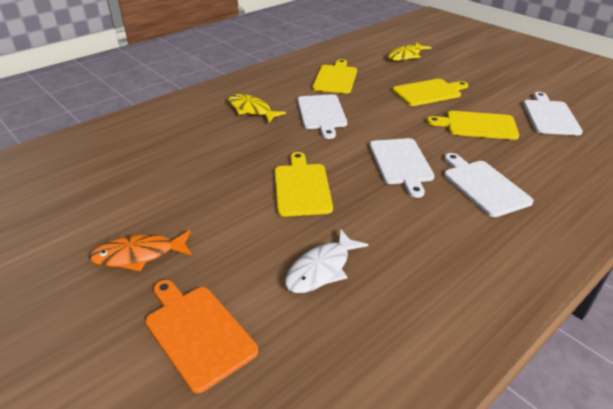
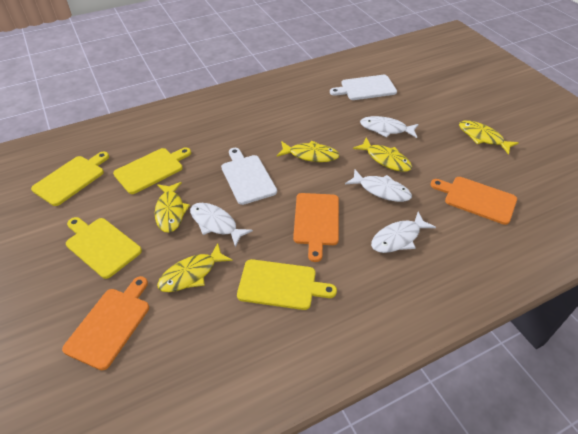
orange cutting board: 1 -> 3
orange fish: 1 -> 0
white cutting board: 4 -> 2
white fish: 1 -> 4
yellow fish: 2 -> 5

